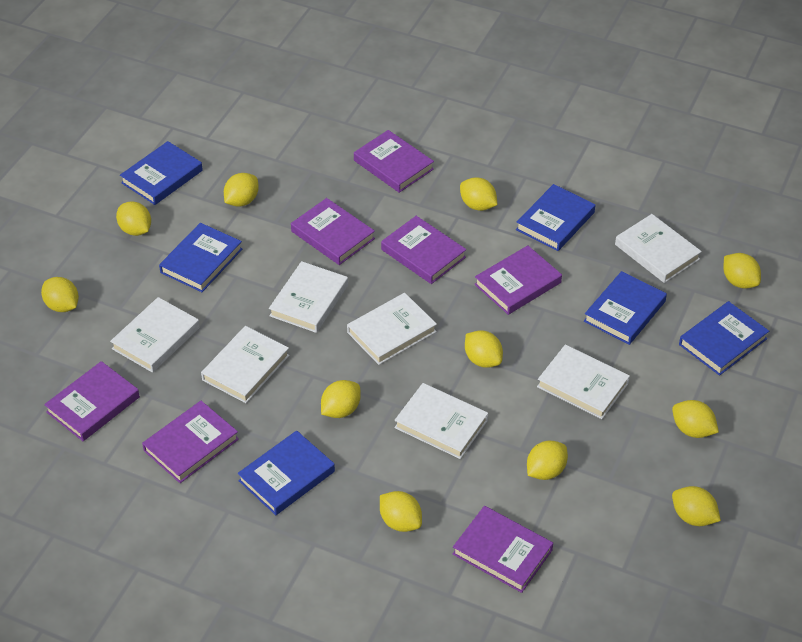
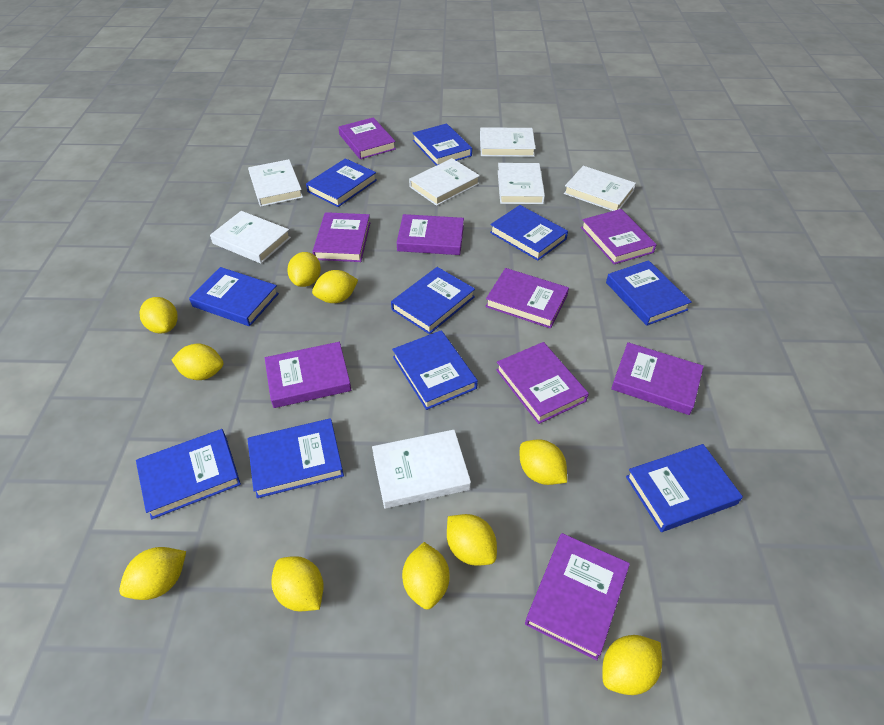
blue book: 6 -> 10
purple book: 7 -> 9
yellow lemon: 11 -> 10

